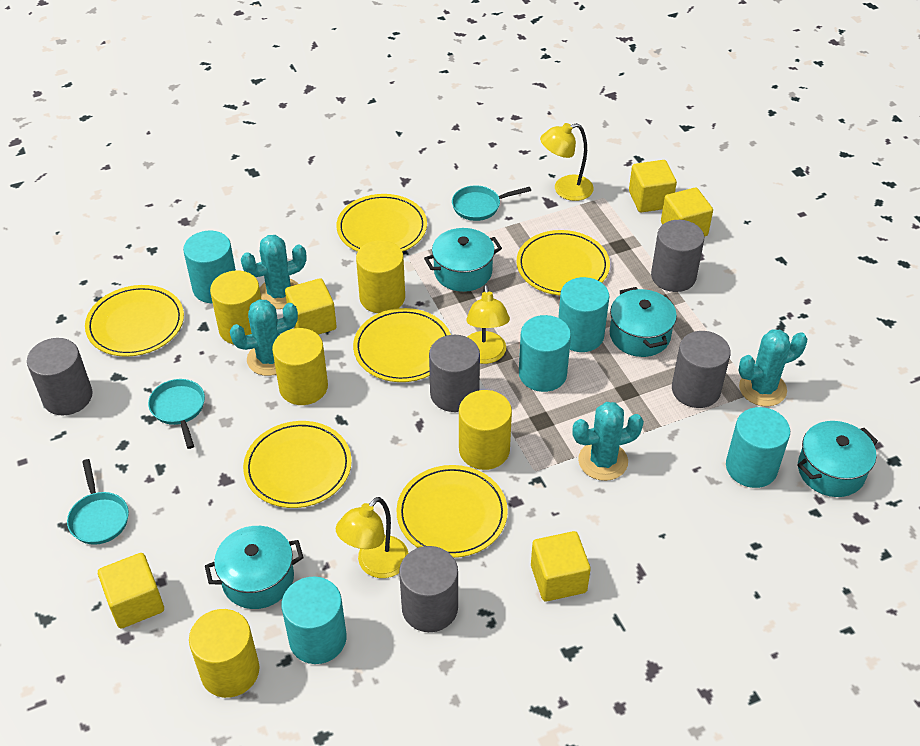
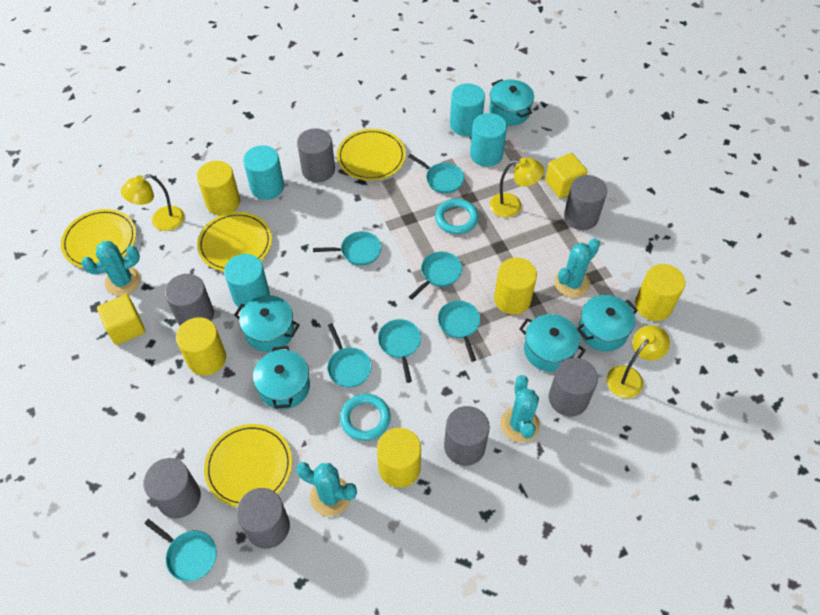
grey cylinder: 5 -> 7
turquoise cylinder: 5 -> 4
turquoise pan: 3 -> 7
turquoise pot: 4 -> 5
turquoise ring: 0 -> 2
yellow cube: 5 -> 2
yellow plate: 6 -> 4

